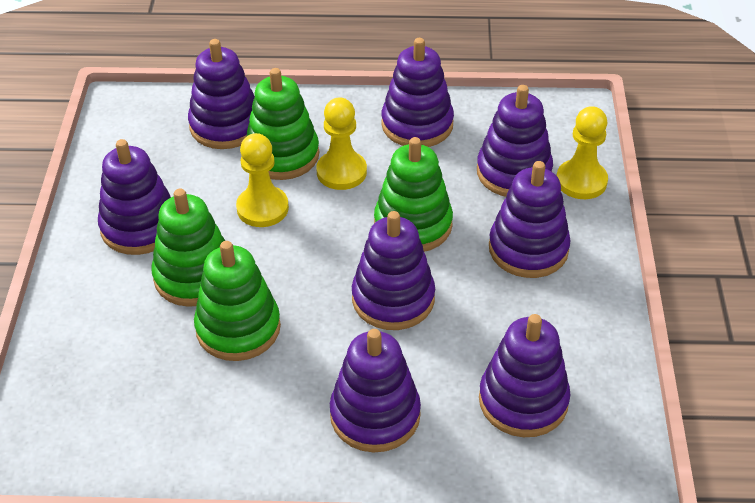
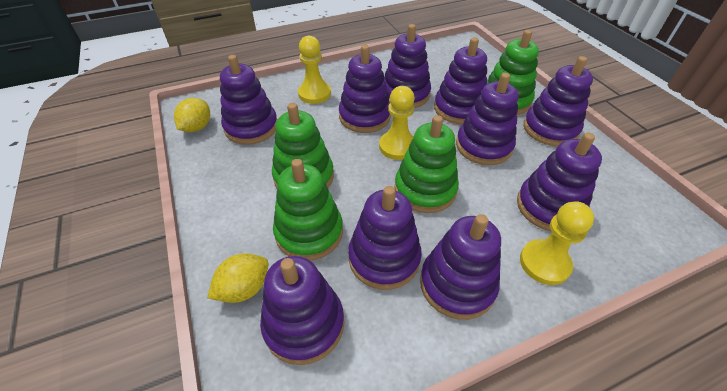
purple stacking toy: 8 -> 10
yellow lemon: 0 -> 2

